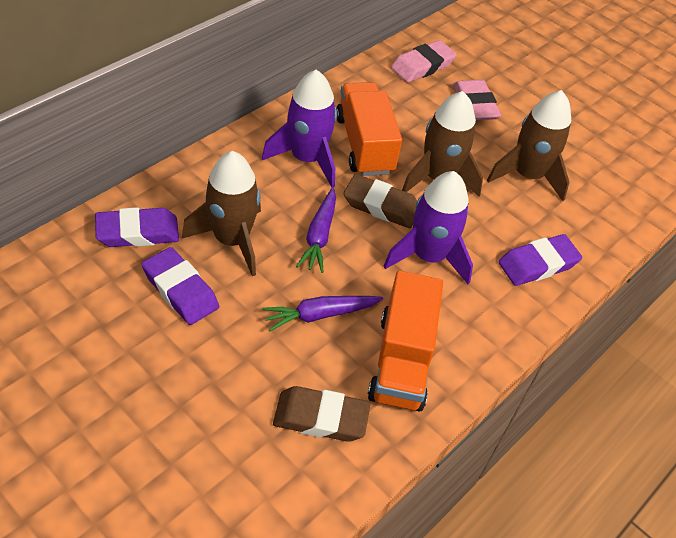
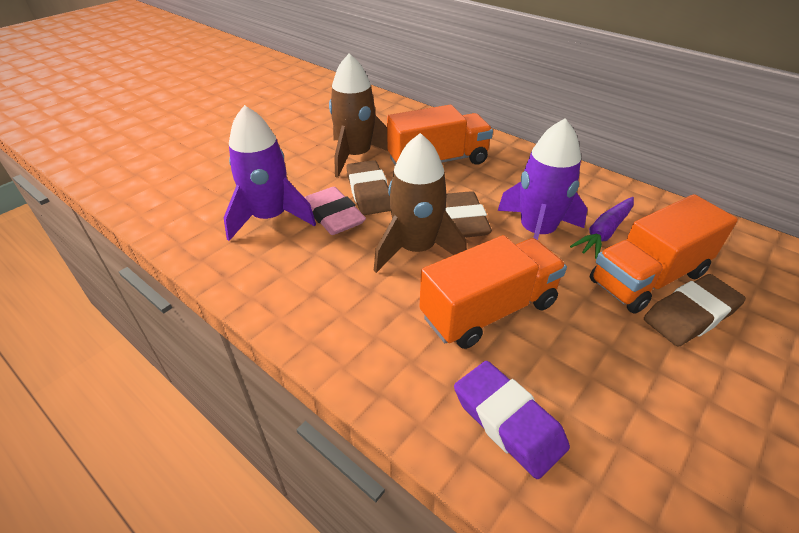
brown eraser: 2 -> 3
brown rocket: 3 -> 2
orange truck: 2 -> 3
pink eraser: 2 -> 1
purple carrot: 2 -> 1
purple eraser: 3 -> 1

